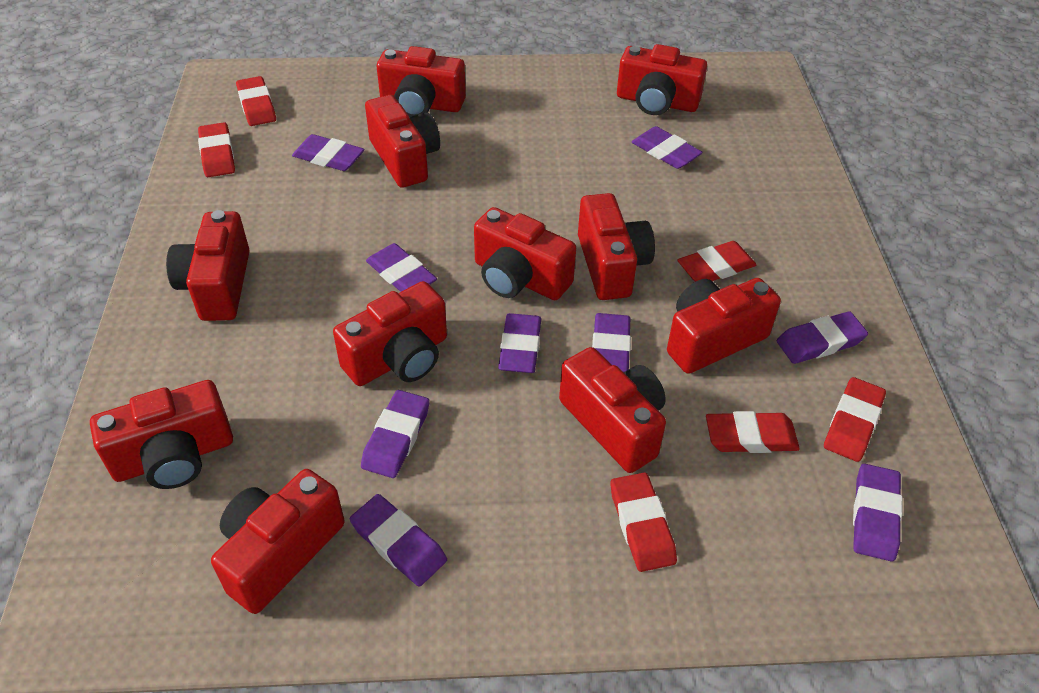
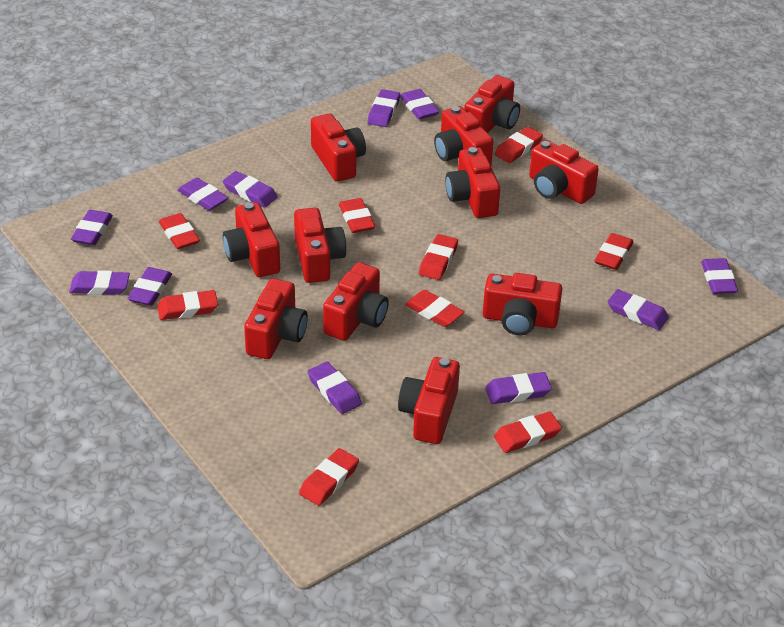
purple eraser: 9 -> 11
red eraser: 6 -> 9

